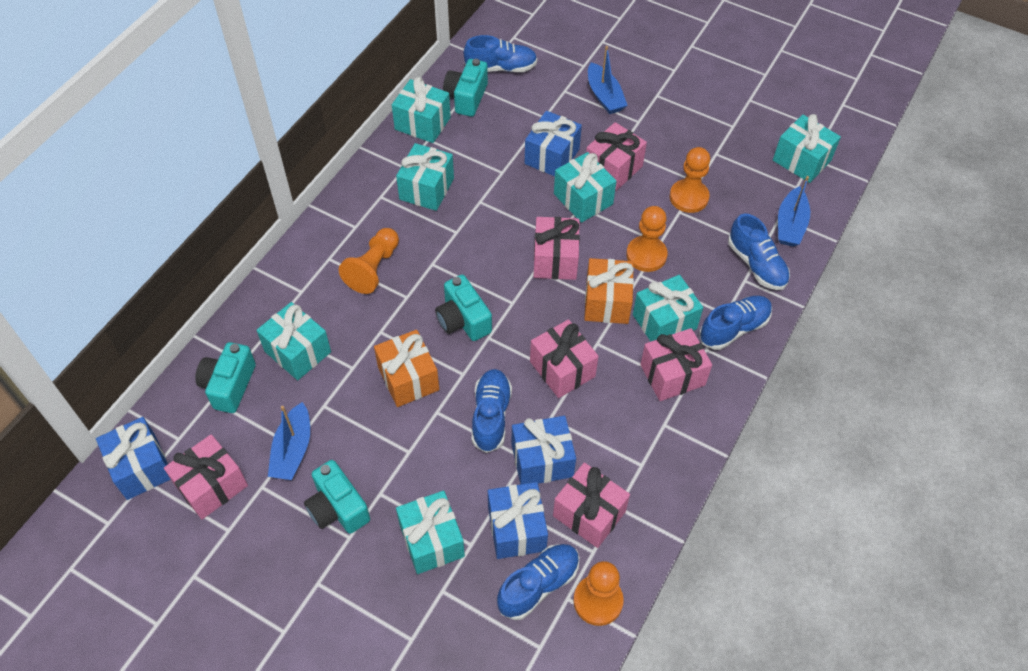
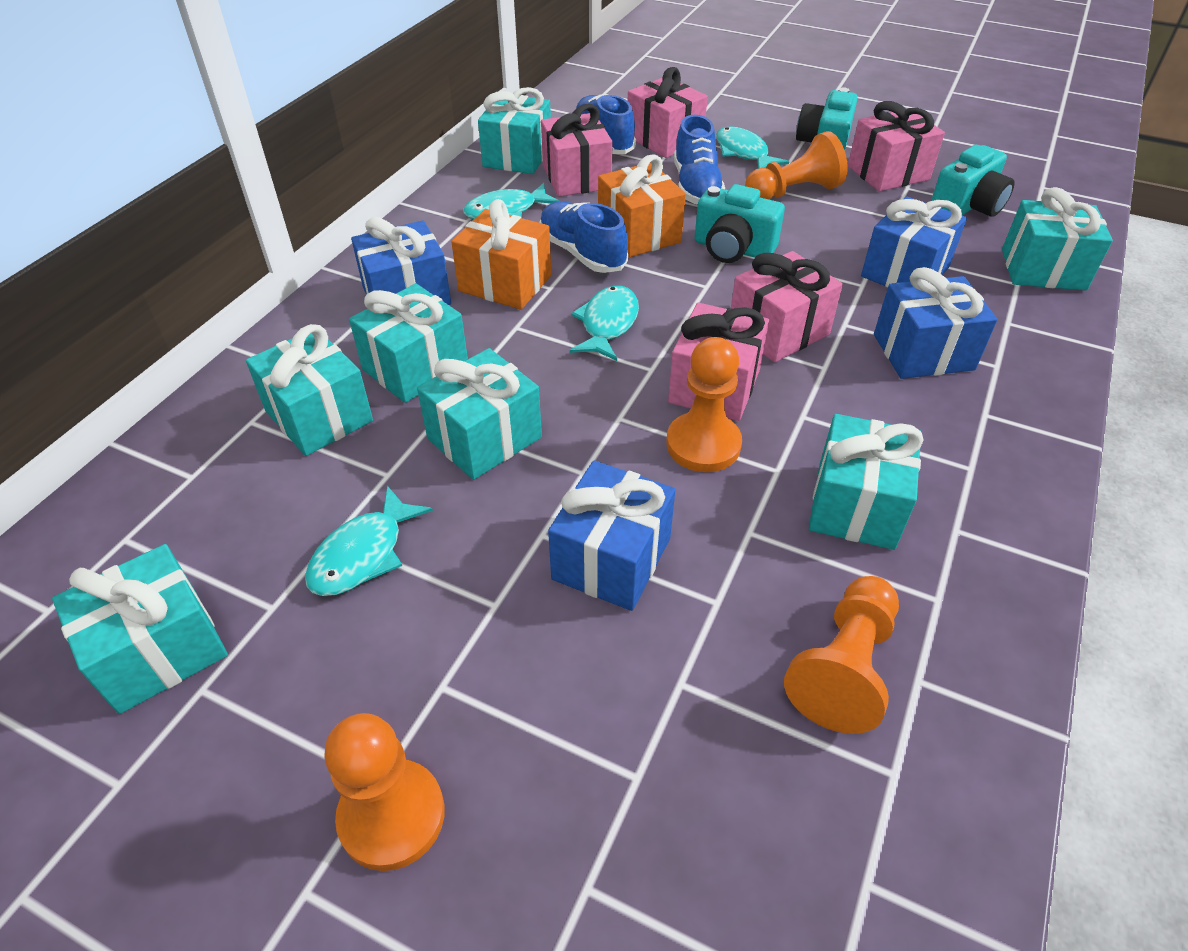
blue boat: 3 -> 0
blue shoe: 5 -> 3
pink gift: 6 -> 5
turquoise camera: 4 -> 3
turquoise fish: 0 -> 4

